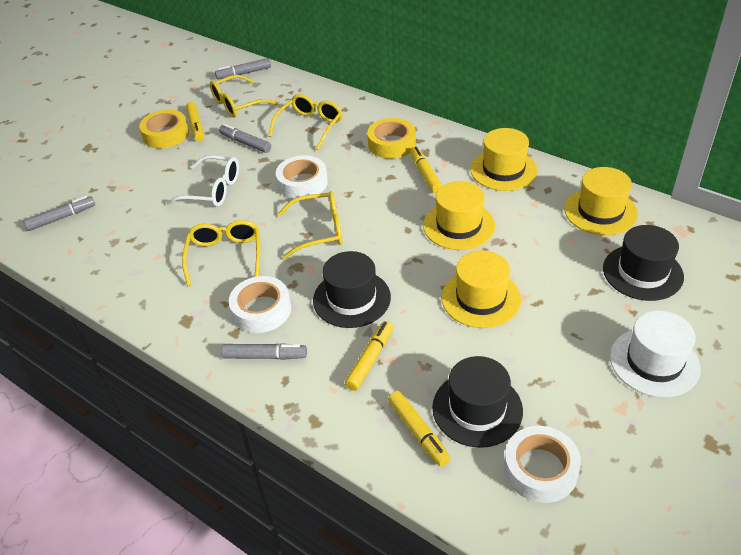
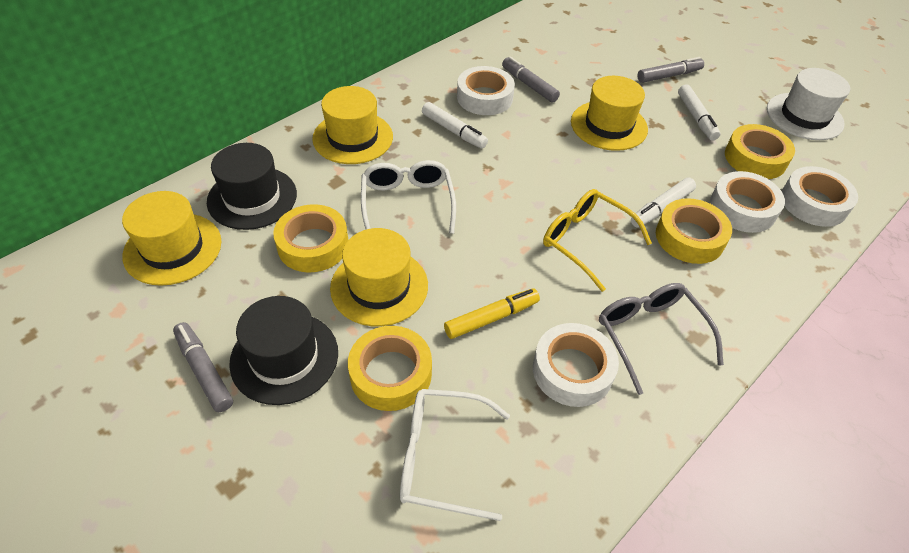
black hat: 3 -> 2
grey glasses: 0 -> 1
grey marker: 4 -> 3
white glasses: 1 -> 2
white marker: 0 -> 3
white tape: 3 -> 4
yellow glasses: 4 -> 1
yellow marker: 4 -> 1
yellow tape: 2 -> 4

